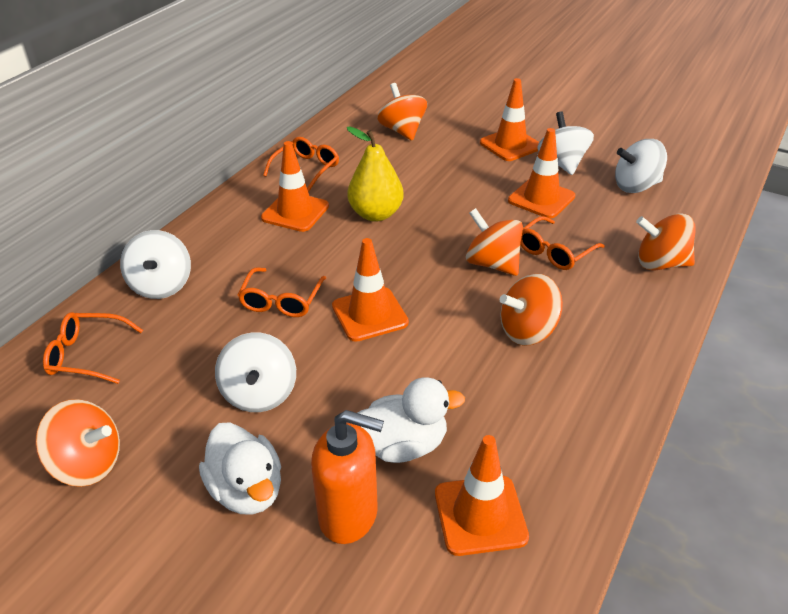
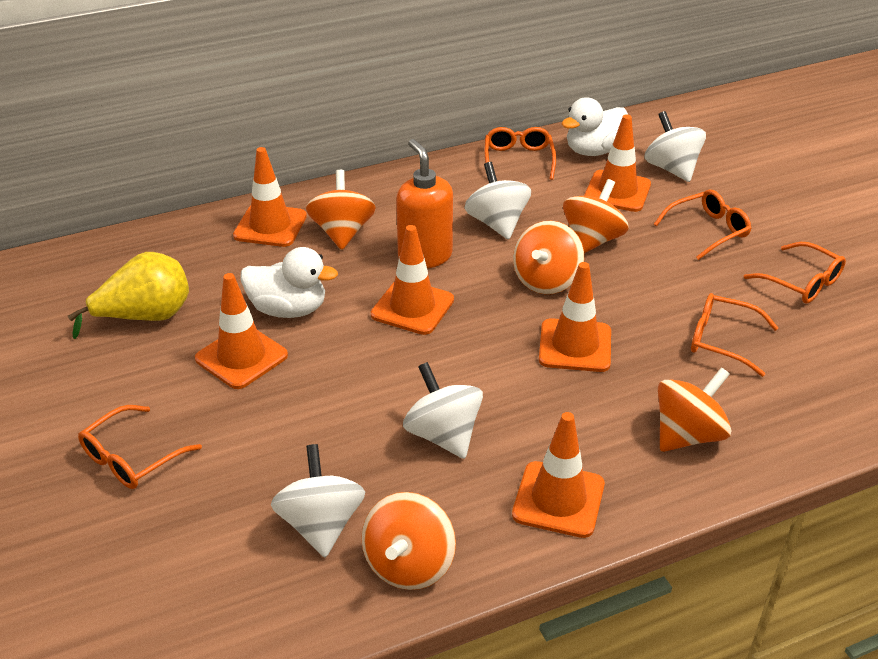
orange glasses: 4 -> 5
orange traffic cone: 5 -> 6

